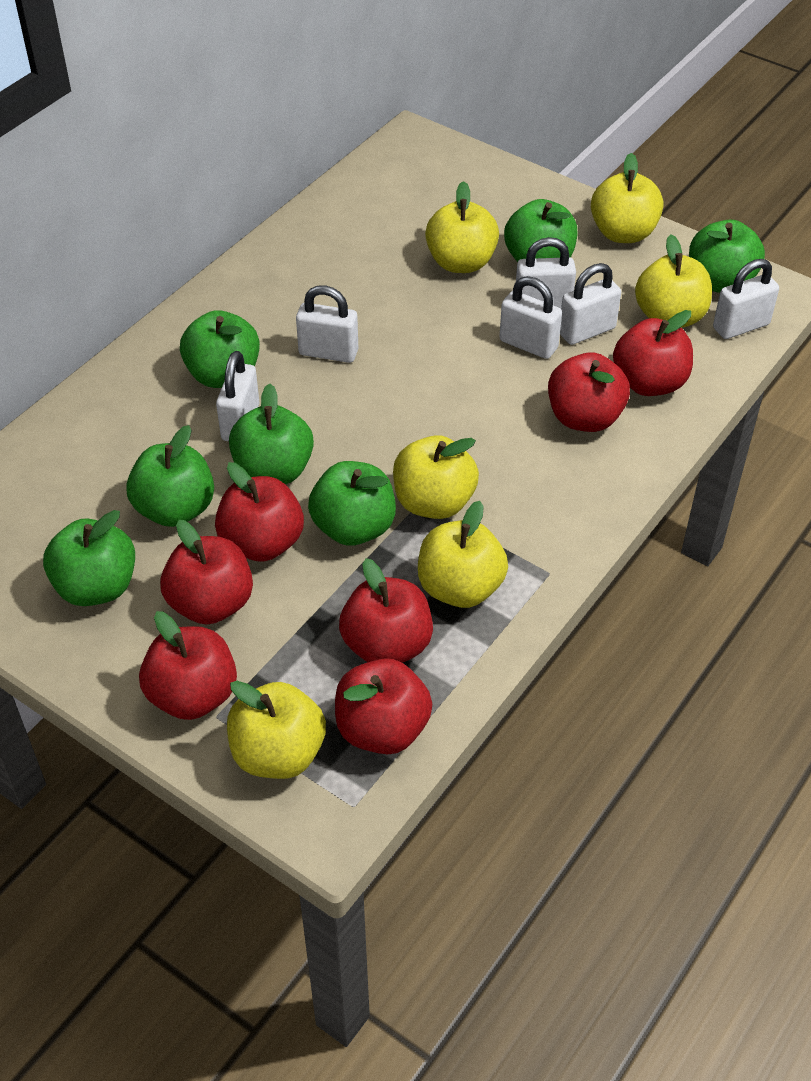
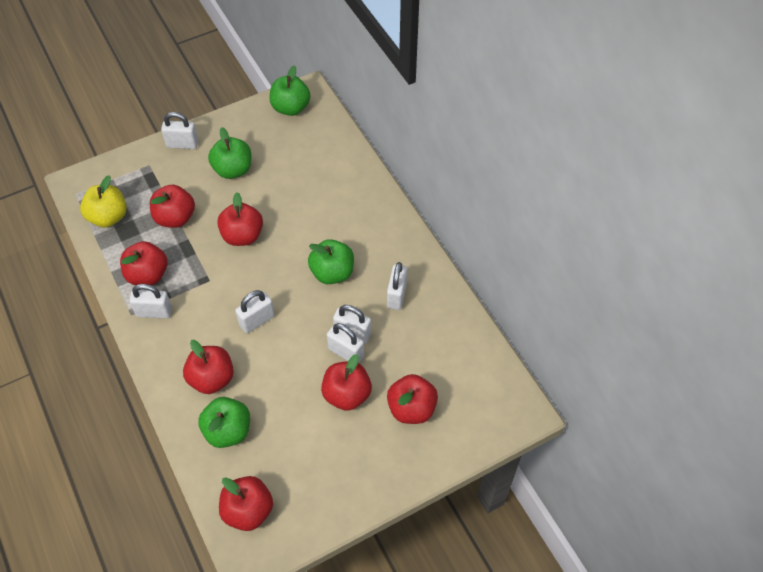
green apple: 7 -> 4
yellow apple: 6 -> 1

